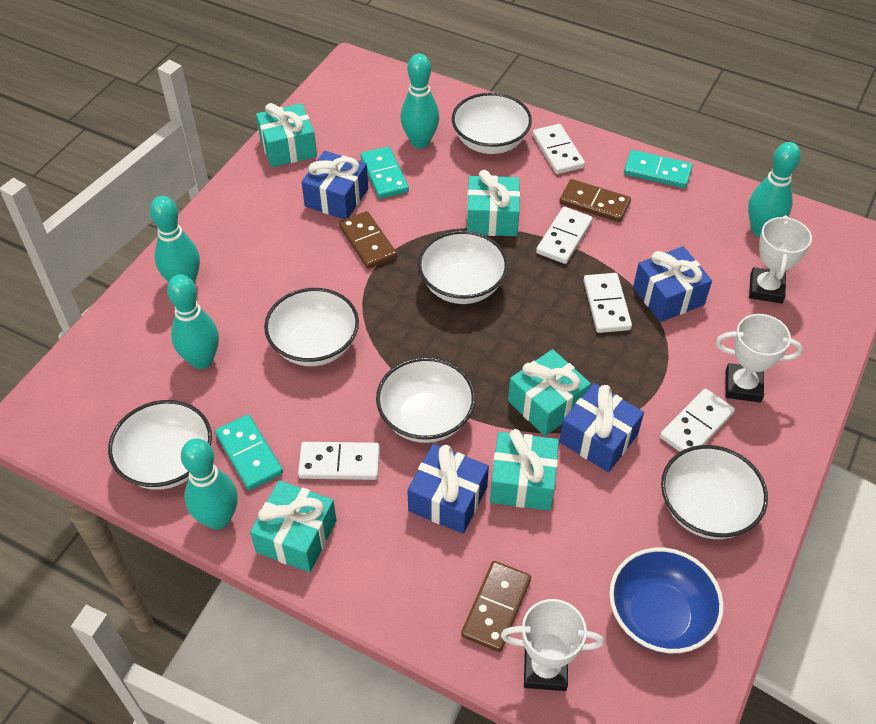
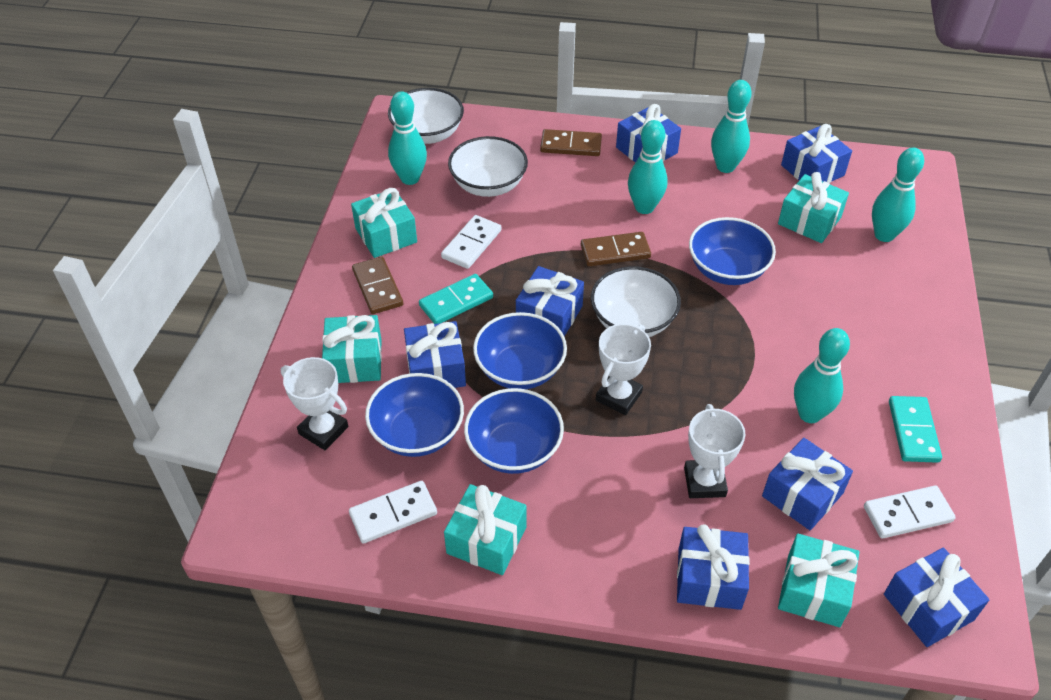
blue bowl: 1 -> 4
blue gift: 4 -> 7
turquoise domino: 3 -> 2
white bowl: 6 -> 3
white domino: 5 -> 3

